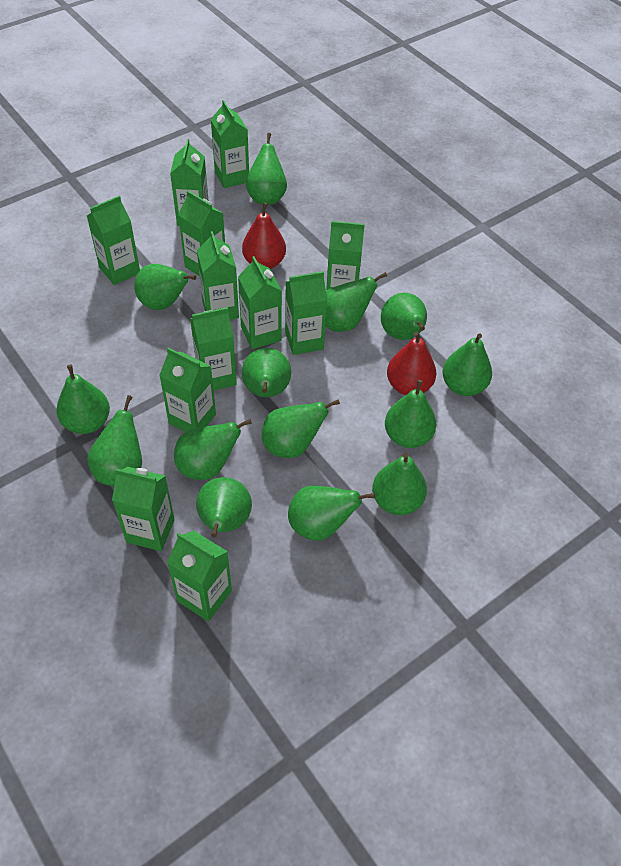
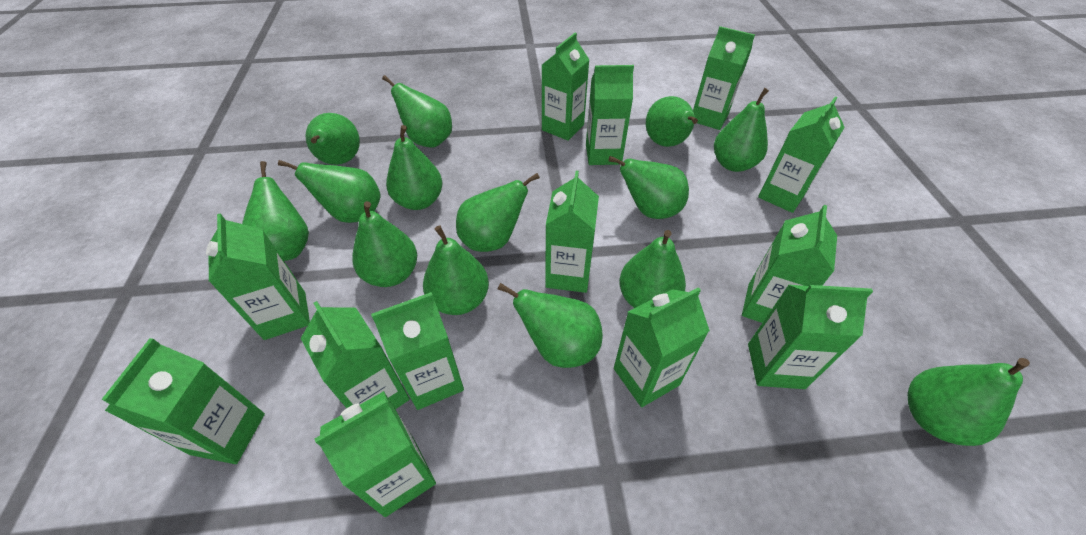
green carton: 12 -> 13
red pear: 2 -> 0

